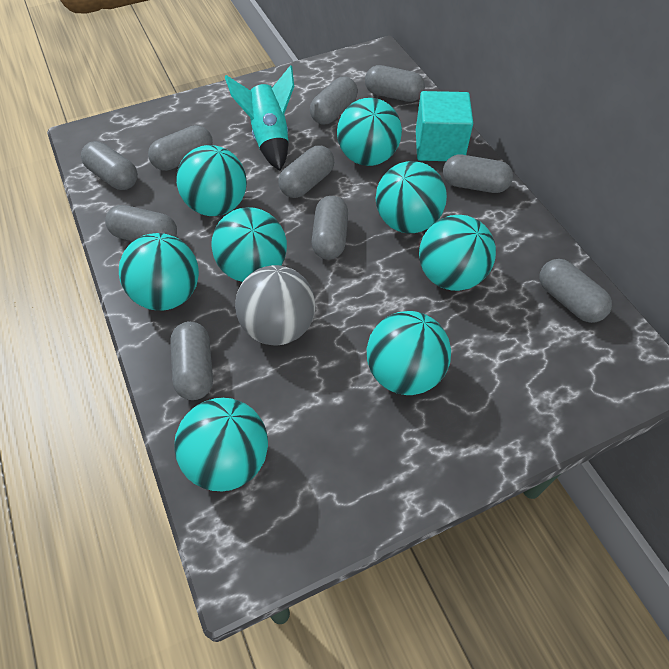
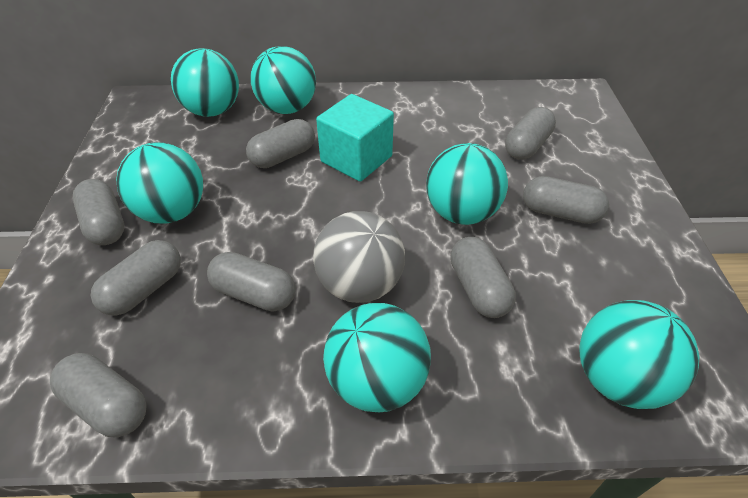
grey capsule: 10 -> 8
turquoise ball: 8 -> 6
turquoise rocket: 1 -> 0

